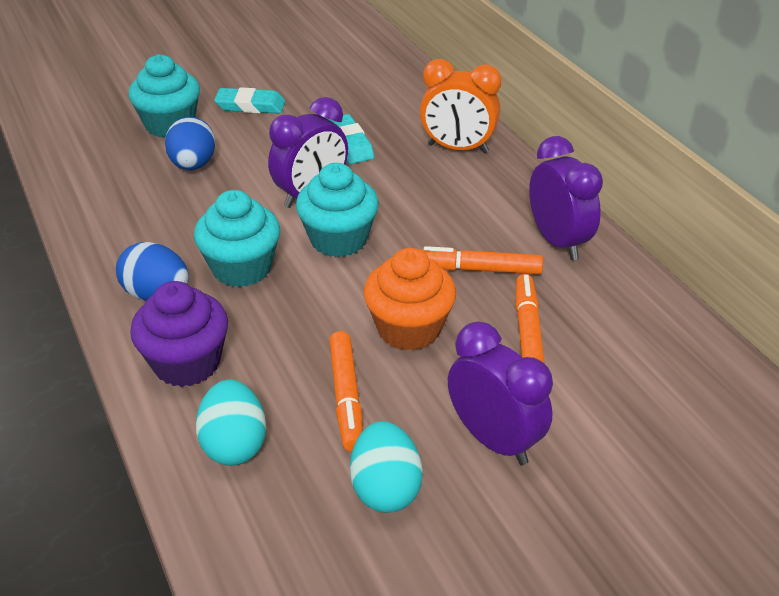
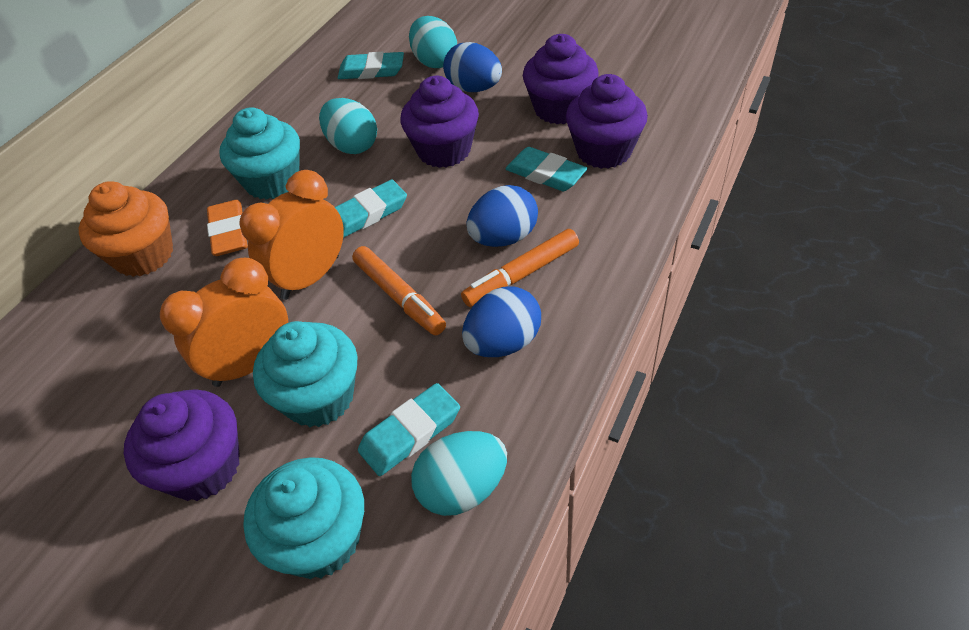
blue egg: 2 -> 3
orange clock: 1 -> 2
orange eraser: 0 -> 1
orange marker: 3 -> 2
purple clock: 3 -> 0
purple cupcake: 1 -> 4
turquoise egg: 2 -> 3
turquoise eraser: 2 -> 4

